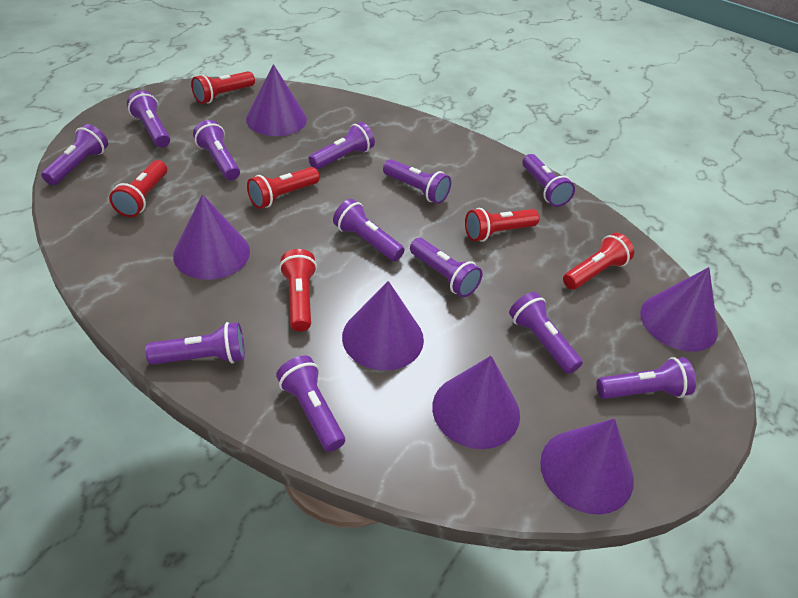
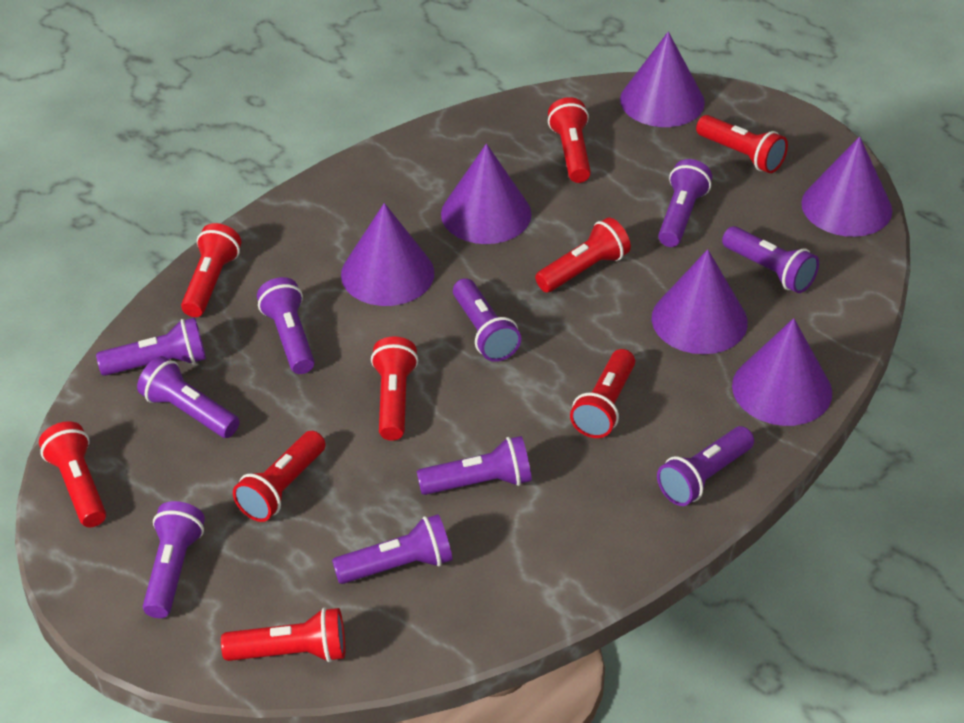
purple flashlight: 12 -> 10
red flashlight: 6 -> 9

